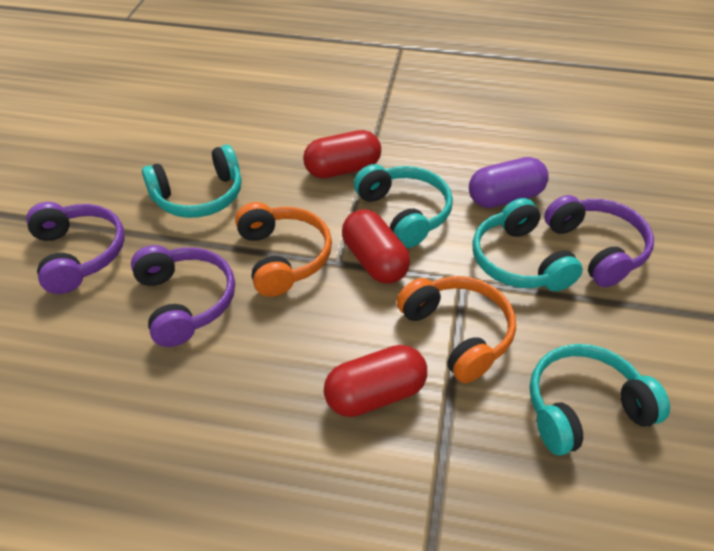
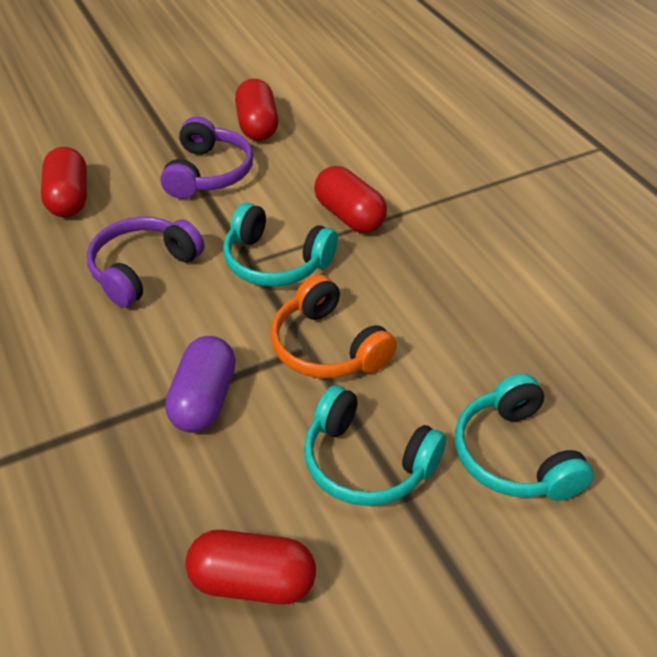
orange headphones: 2 -> 1
purple headphones: 3 -> 2
red capsule: 3 -> 4
turquoise headphones: 4 -> 3

